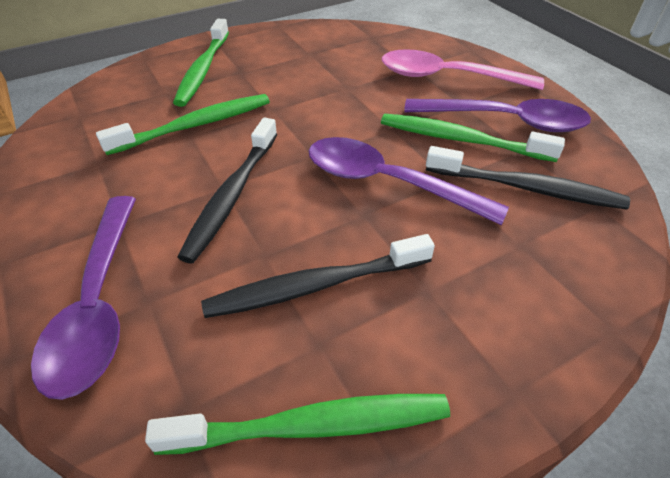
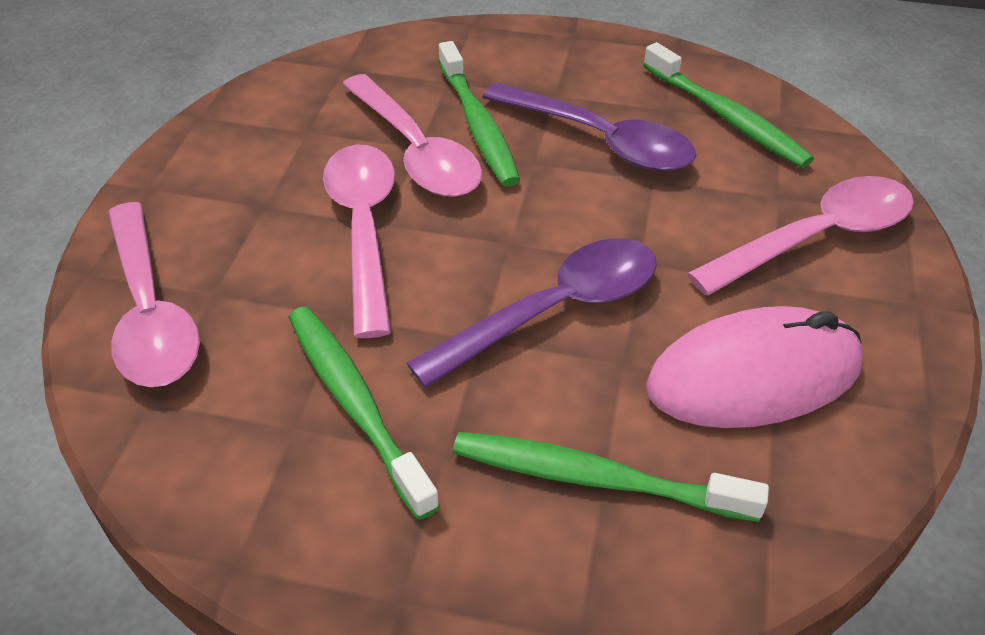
black toothbrush: 3 -> 0
pink mouse: 0 -> 1
pink spoon: 1 -> 4
purple spoon: 3 -> 2

